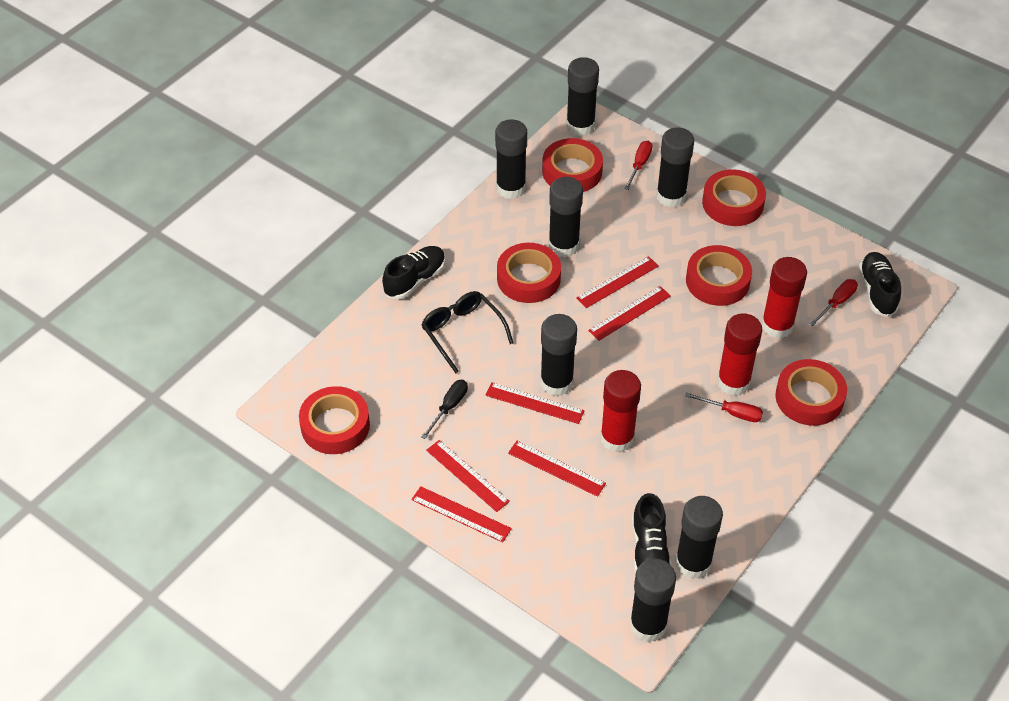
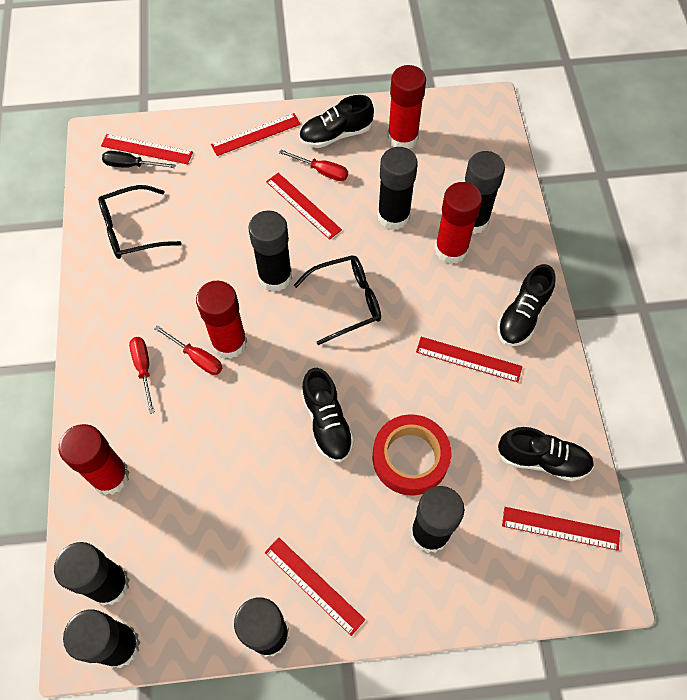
black glasses: 1 -> 2
black shoe: 3 -> 4
red glue stick: 3 -> 4
red tape: 6 -> 1

